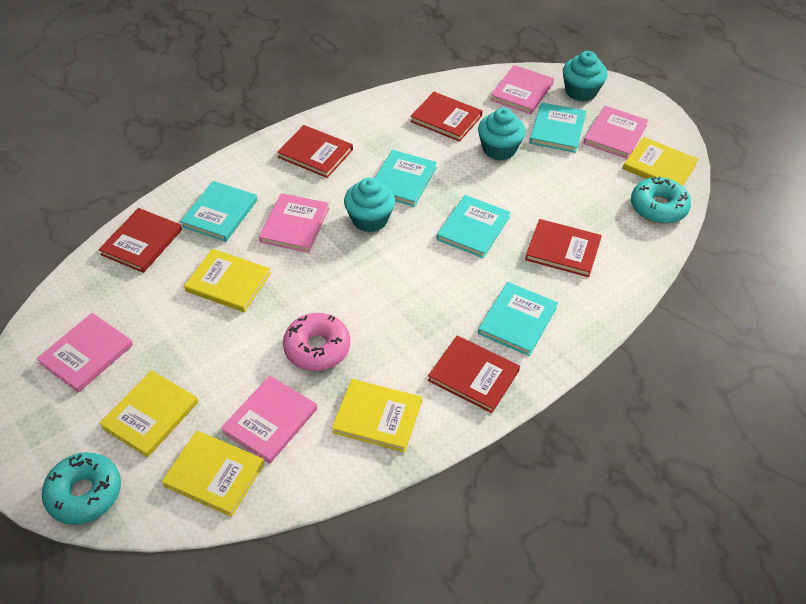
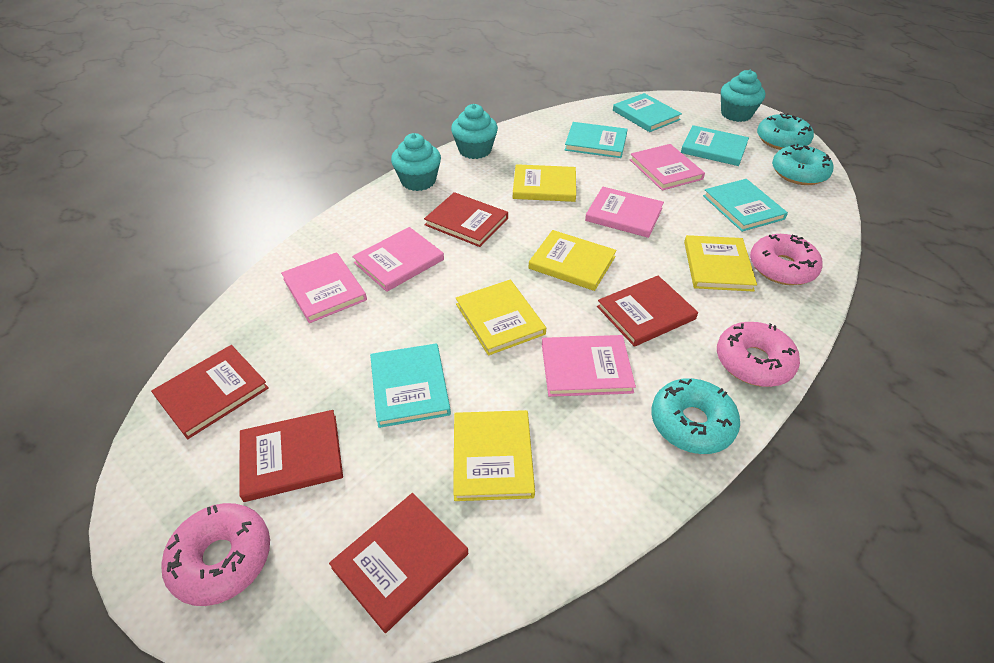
pink donut: 1 -> 3
turquoise donut: 2 -> 3

